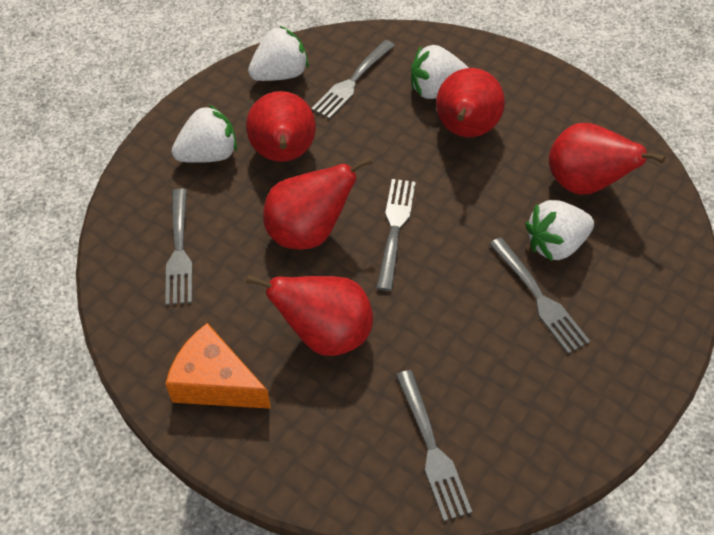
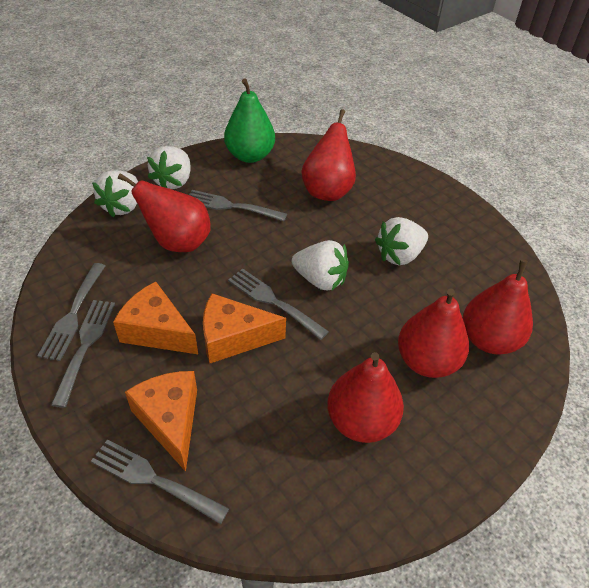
green pear: 0 -> 1
orange cheese: 1 -> 3

